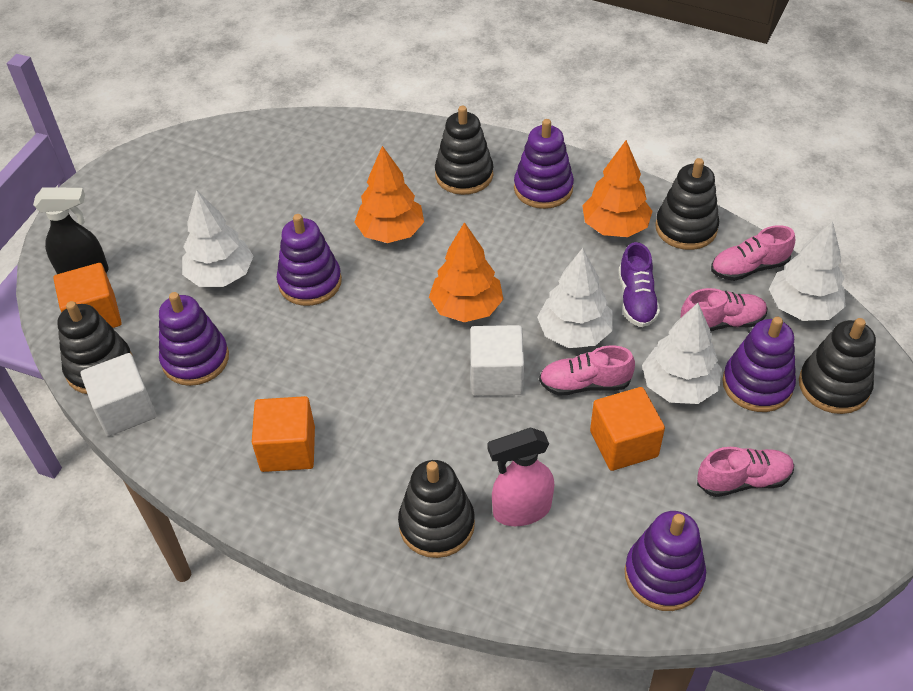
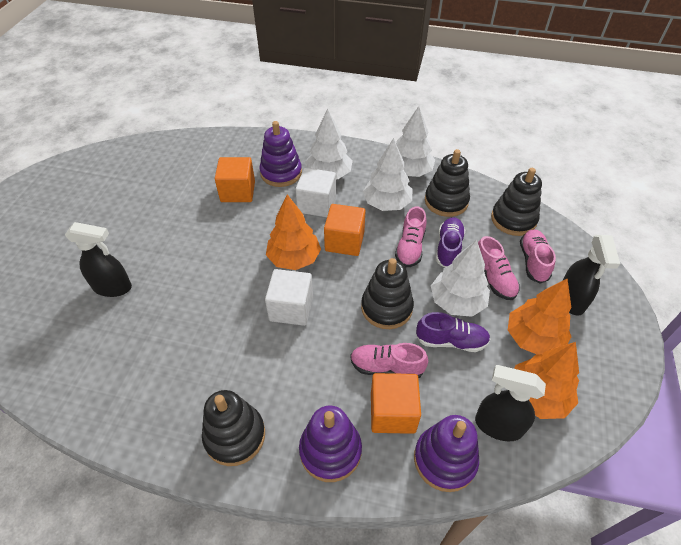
black spray bottle: 1 -> 3
black stacking toy: 5 -> 4
pink spray bottle: 1 -> 0
purple shoe: 1 -> 2
purple stacking toy: 5 -> 3

